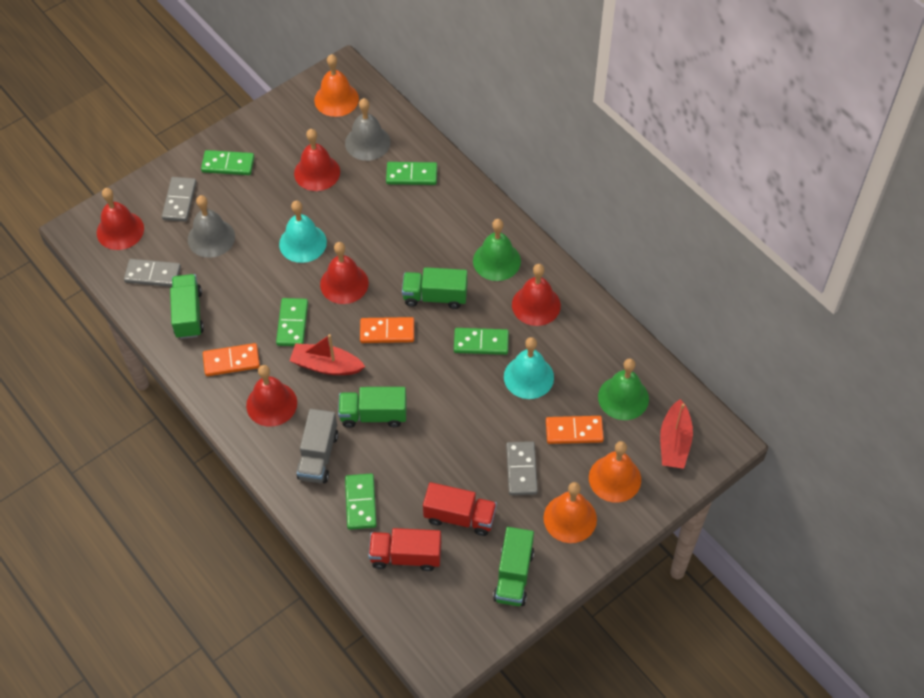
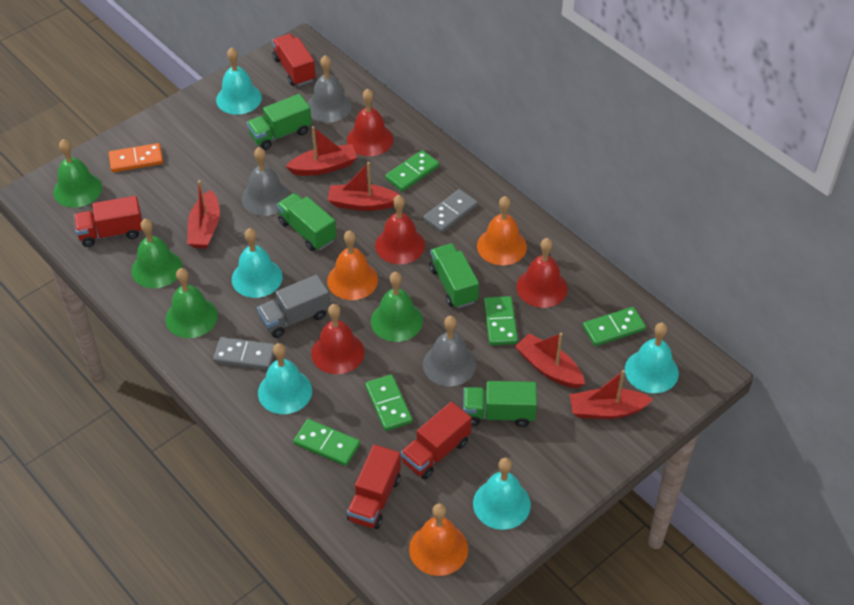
green bell: 2 -> 4
grey bell: 2 -> 3
grey domino: 3 -> 2
orange domino: 3 -> 1
red bell: 5 -> 4
red boat: 2 -> 5
red truck: 2 -> 4
turquoise bell: 2 -> 5

